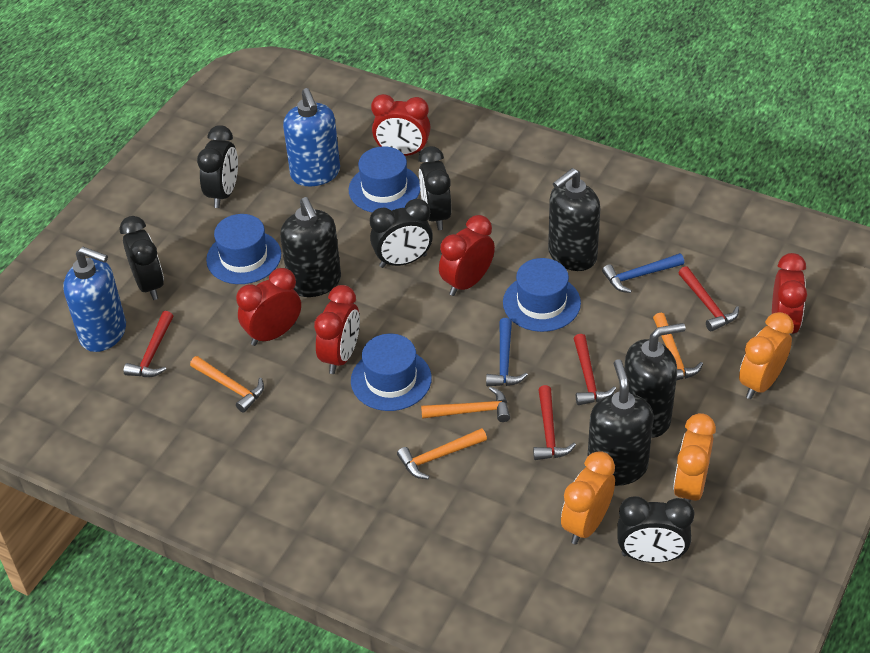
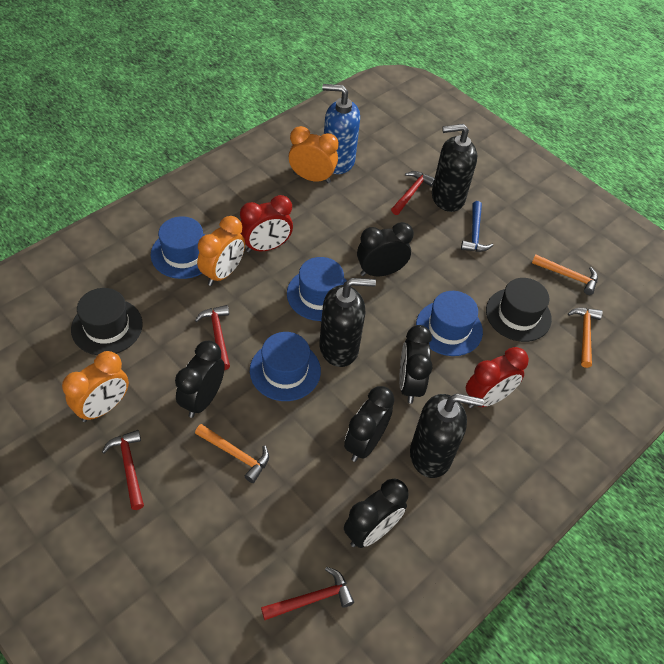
black hat: 0 -> 2
black soap dispenser: 4 -> 3
blue hammer: 2 -> 1
blue soap dispenser: 2 -> 1
orange hammer: 4 -> 3
red clock: 5 -> 2

